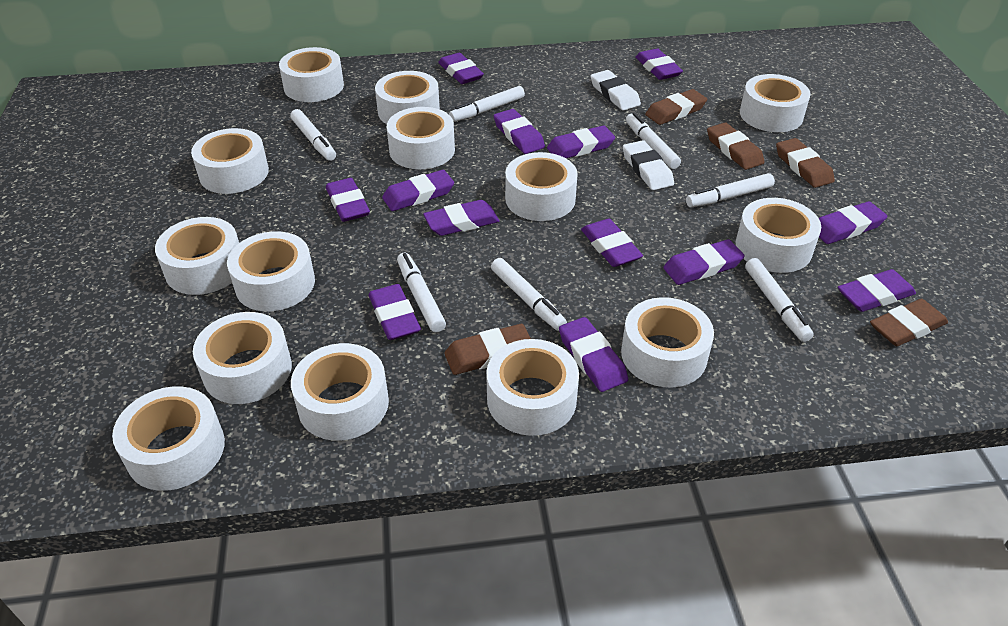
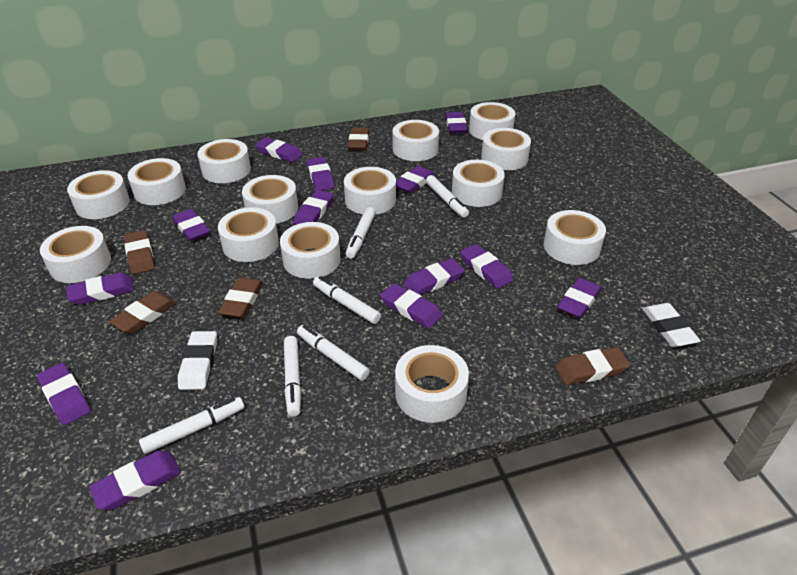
white marker: 7 -> 6

